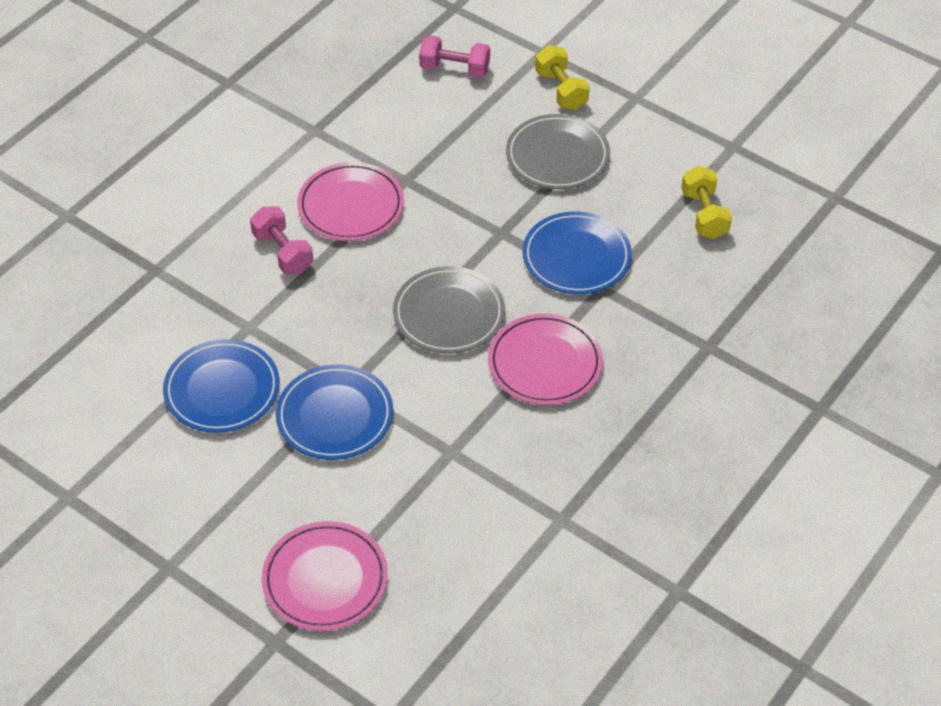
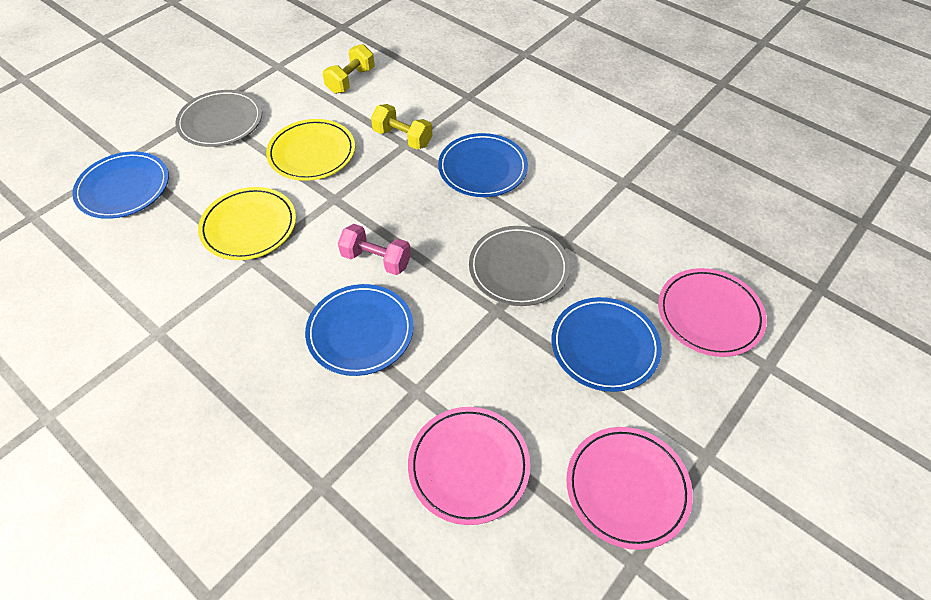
blue plate: 3 -> 4
pink dumbbell: 2 -> 1
yellow plate: 0 -> 2

